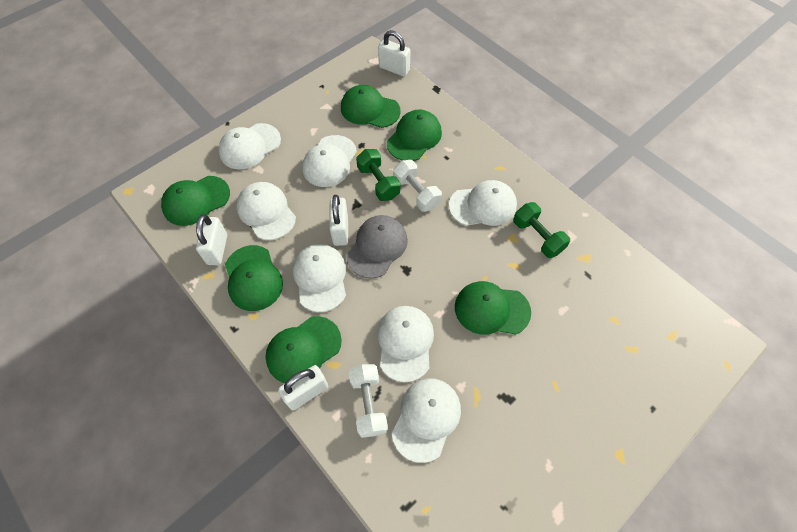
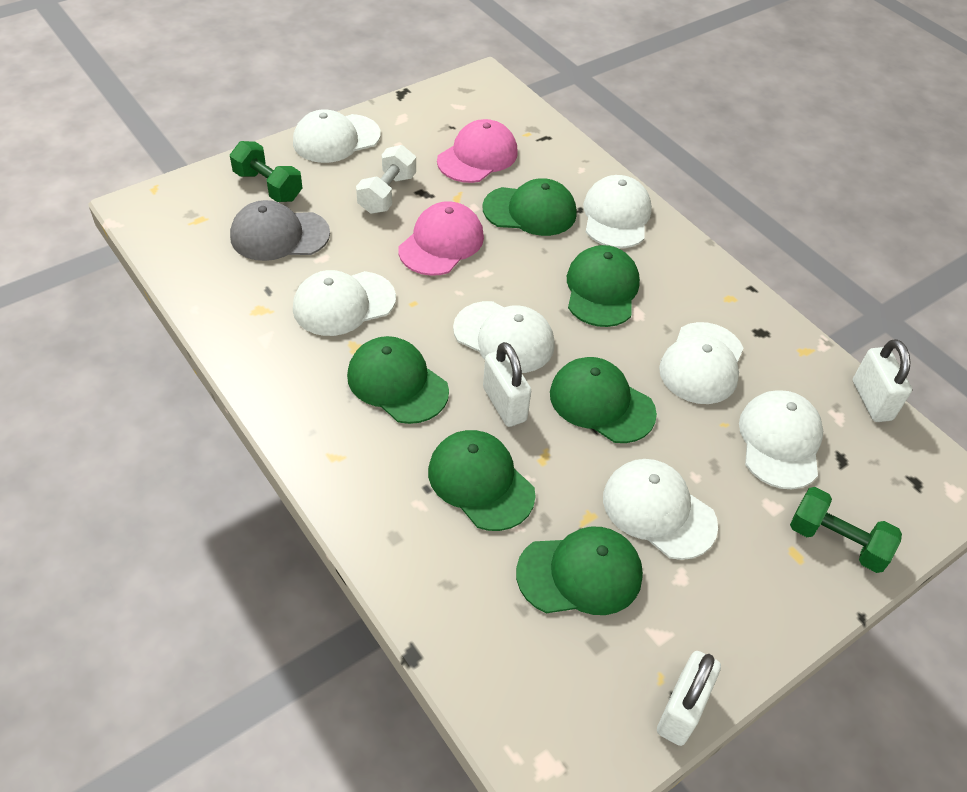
pink cap: 0 -> 2
white dumbbell: 2 -> 1
white padlock: 4 -> 3

